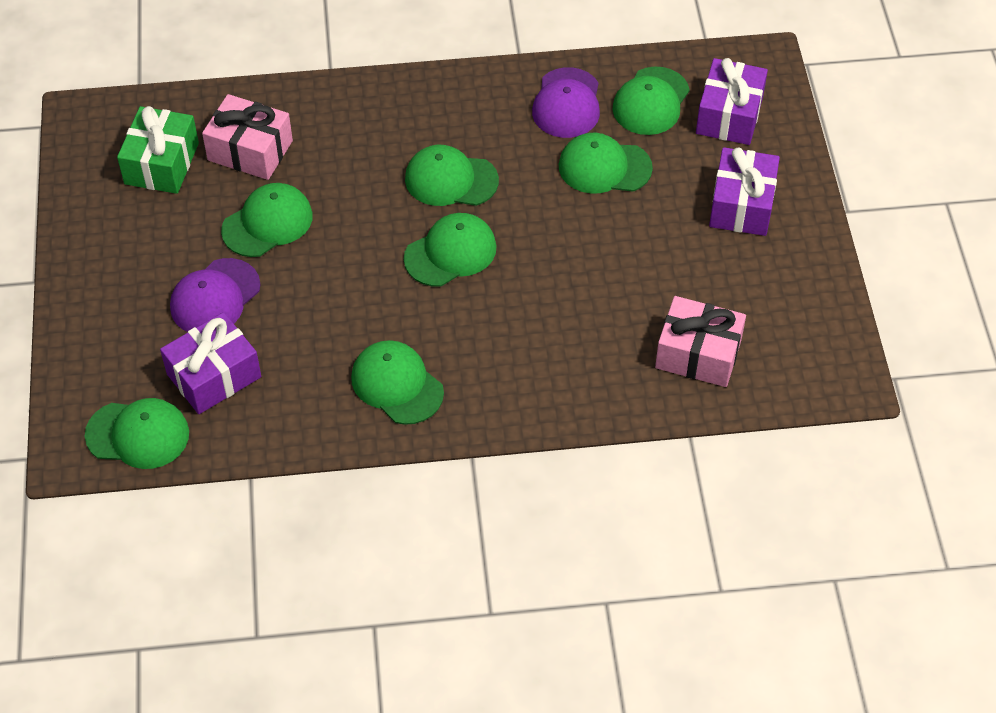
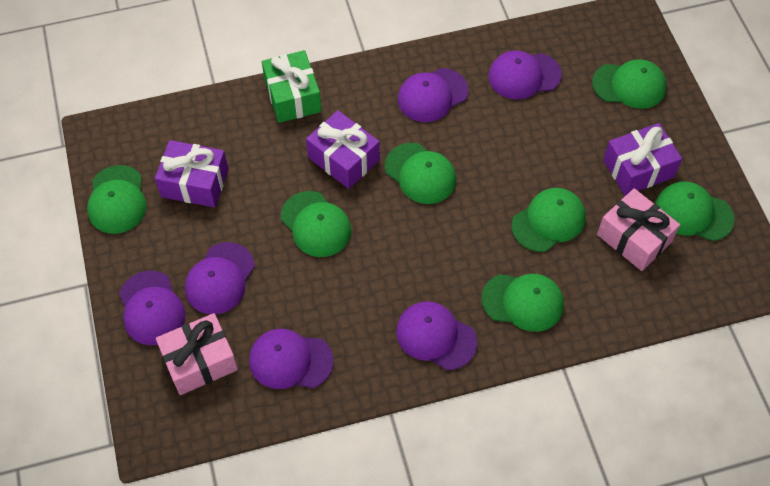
purple cap: 2 -> 6

